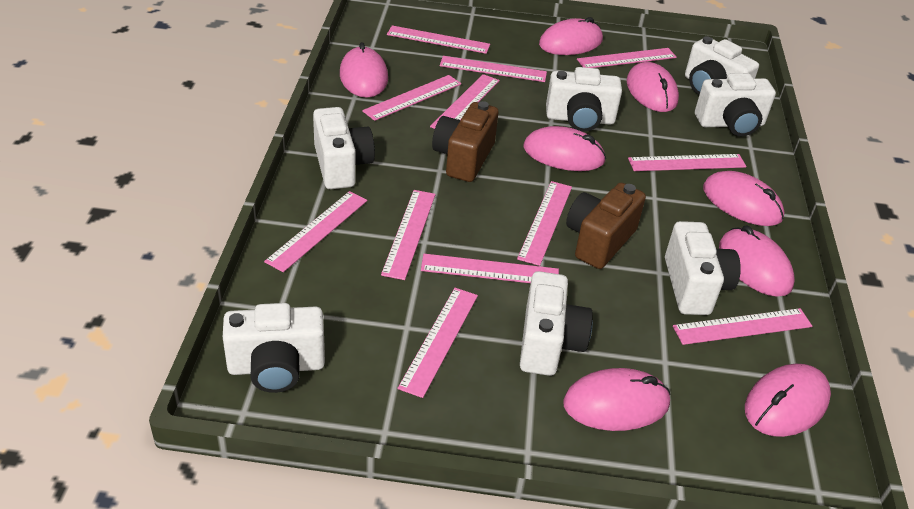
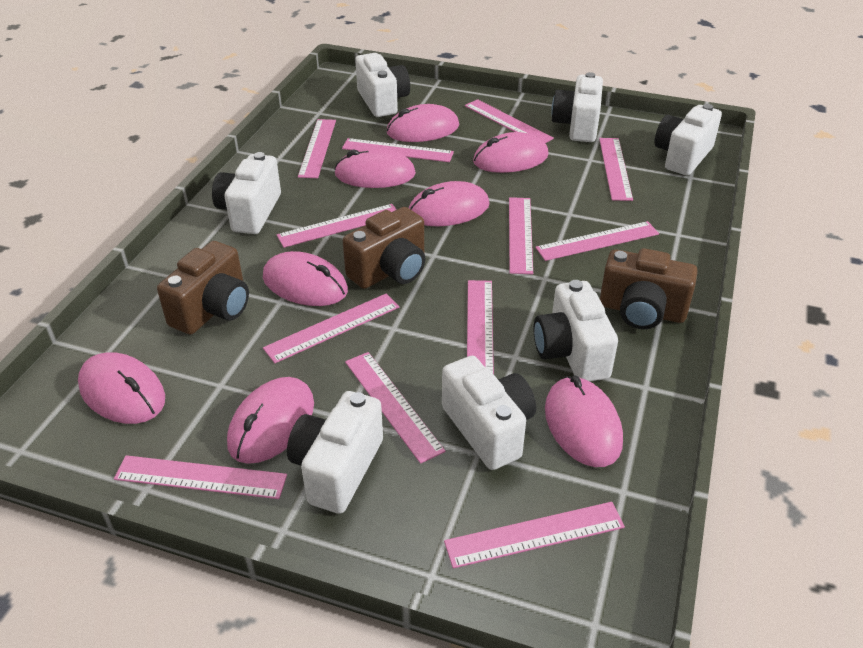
brown camera: 2 -> 3

